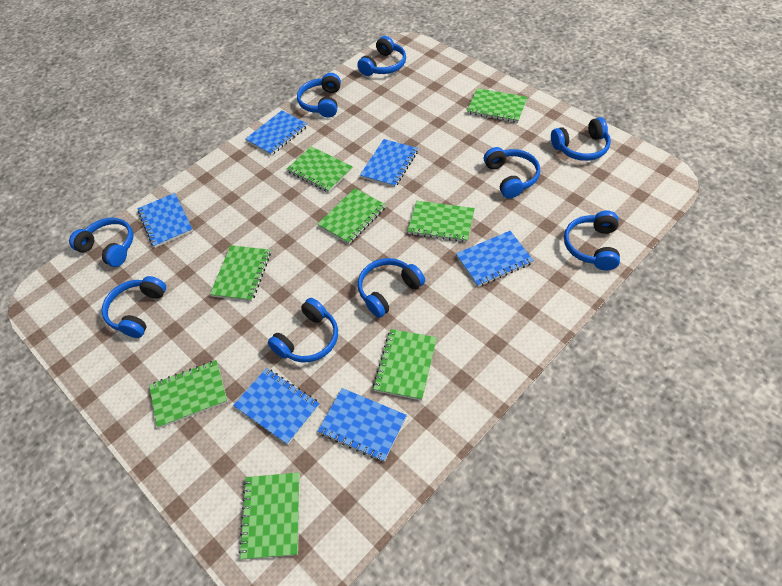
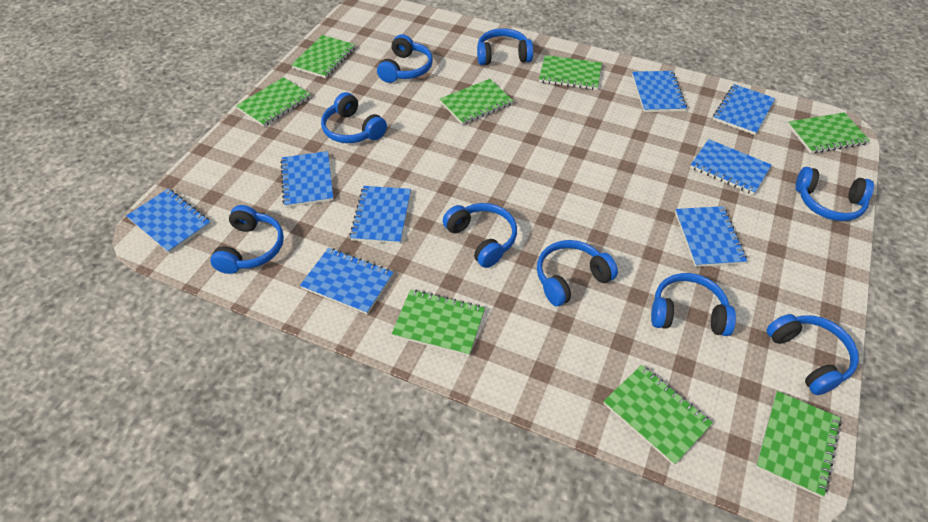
blue notebook: 6 -> 8

